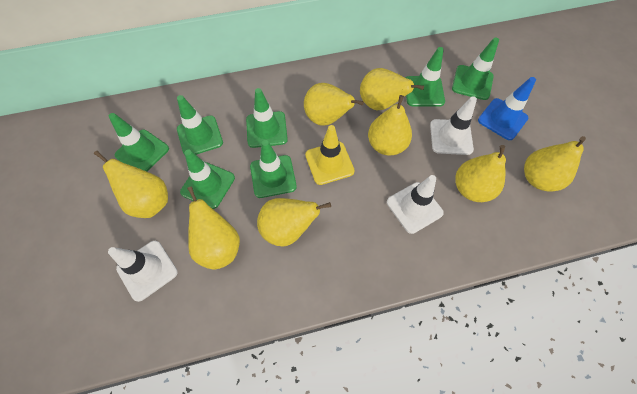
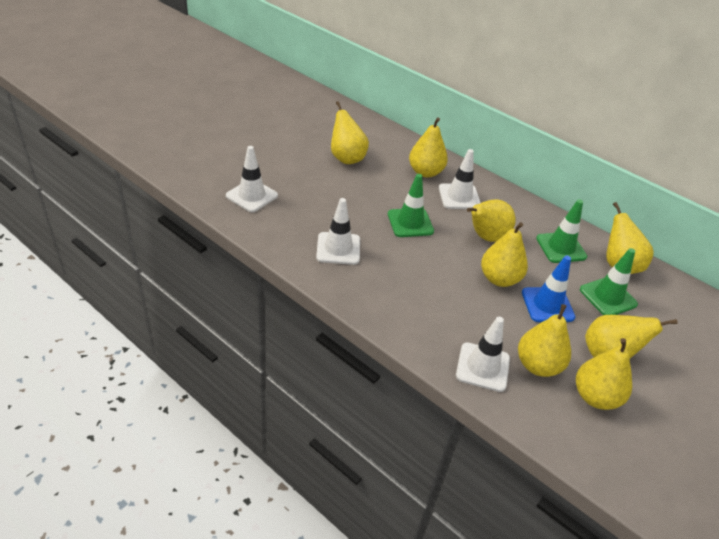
green traffic cone: 7 -> 3
white traffic cone: 3 -> 4
yellow traffic cone: 1 -> 0

